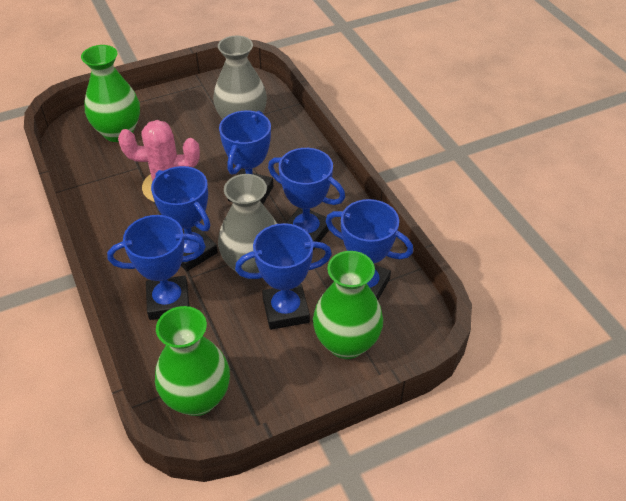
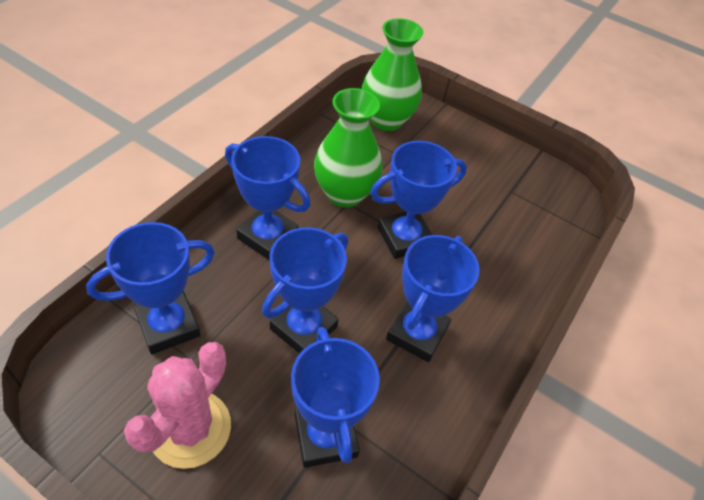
green vase: 3 -> 2
grey vase: 2 -> 0

